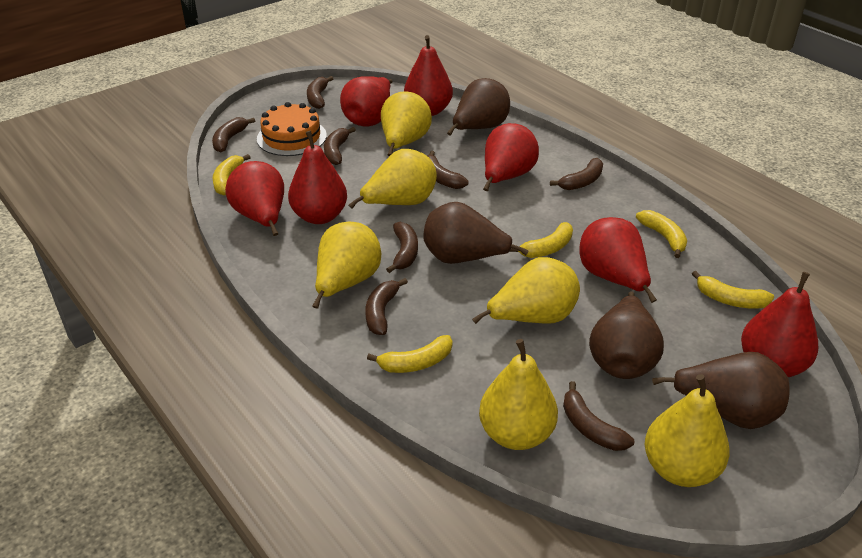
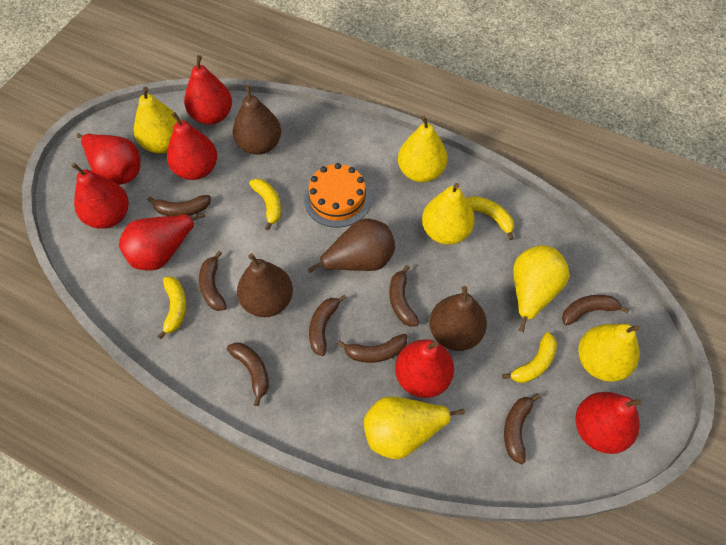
yellow banana: 5 -> 4

